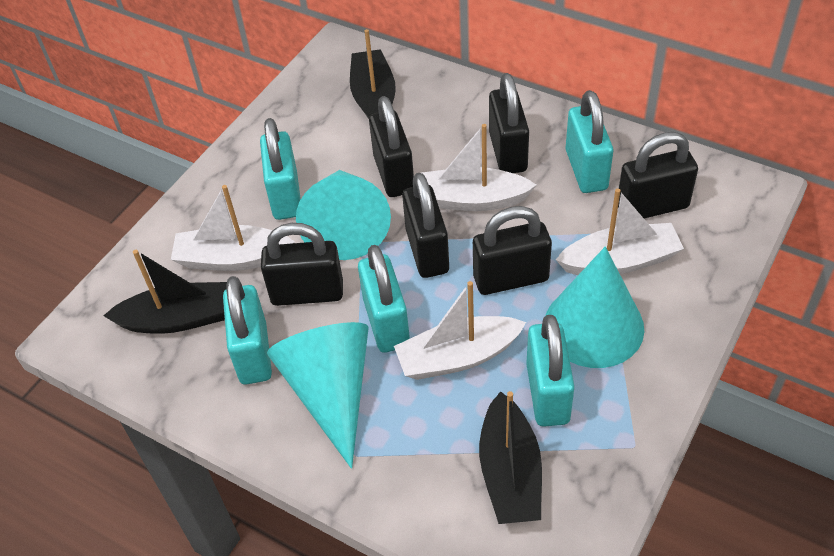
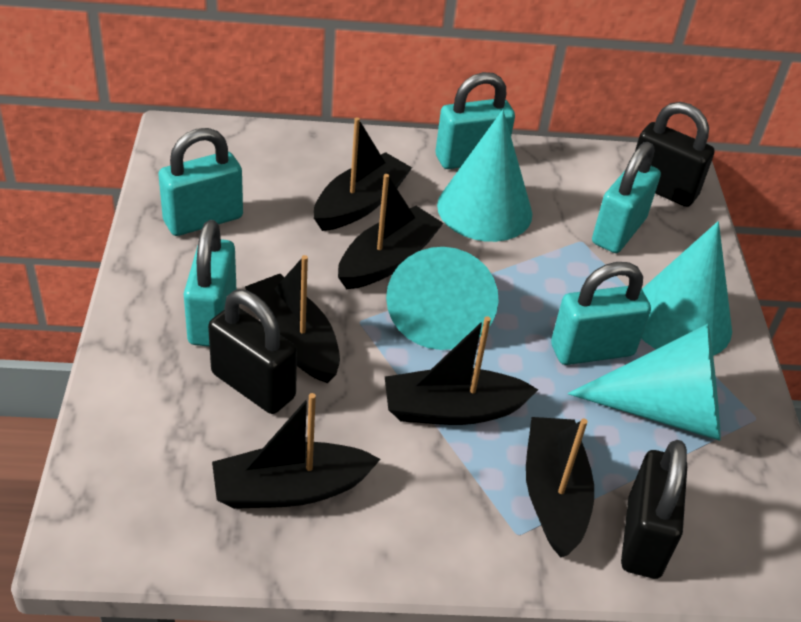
black boat: 3 -> 6
black padlock: 6 -> 3
turquoise cone: 3 -> 4
white boat: 4 -> 0

